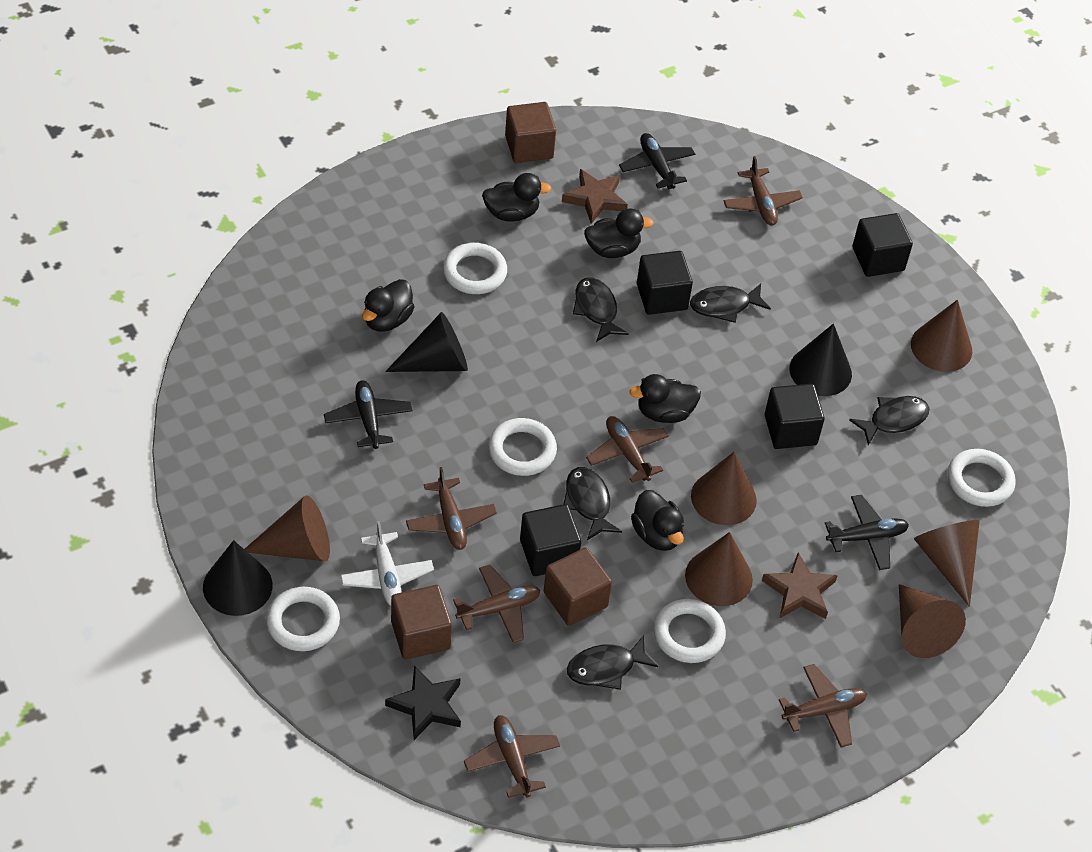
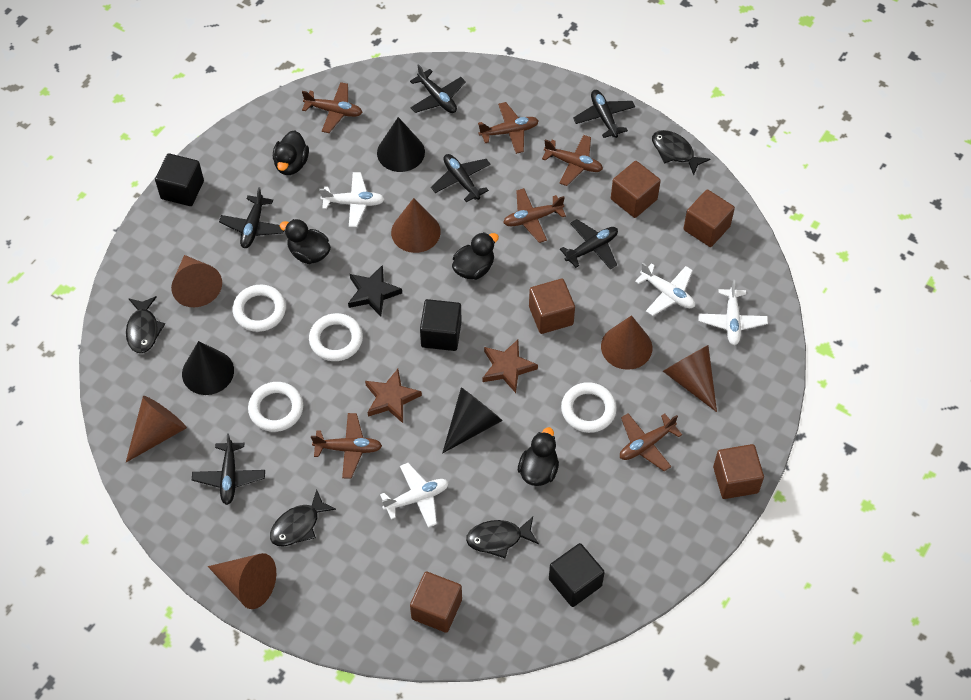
black cube: 4 -> 3
black duck: 5 -> 4
black fish: 5 -> 4
black plane: 3 -> 6
brown cube: 3 -> 5
white plane: 1 -> 4
white ring: 5 -> 4

